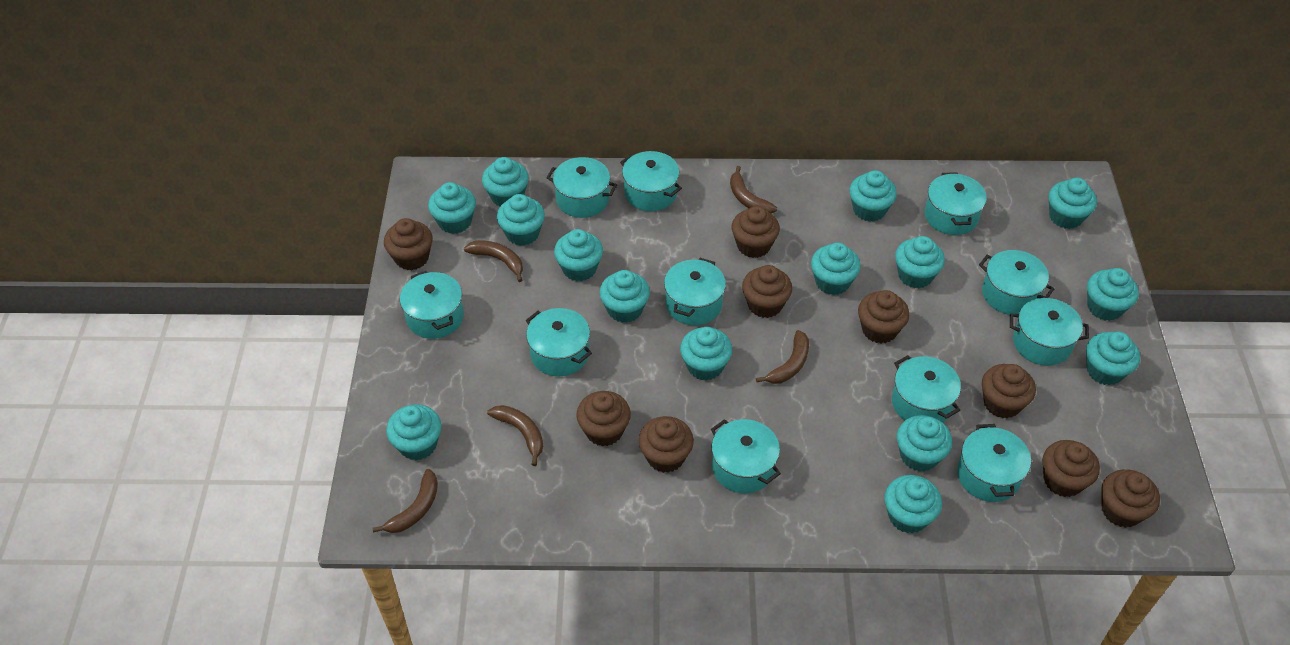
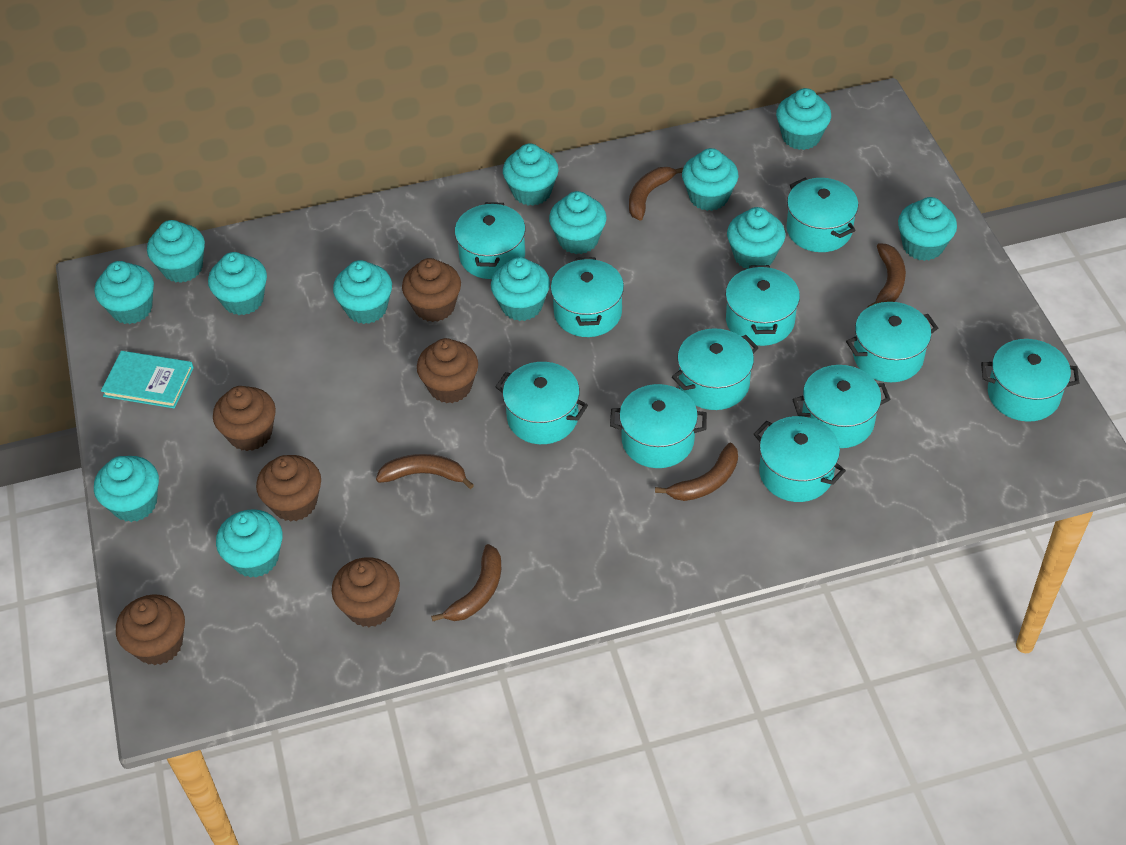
brown cupcake: 9 -> 6
turquoise book: 0 -> 1
turquoise cupcake: 15 -> 13

